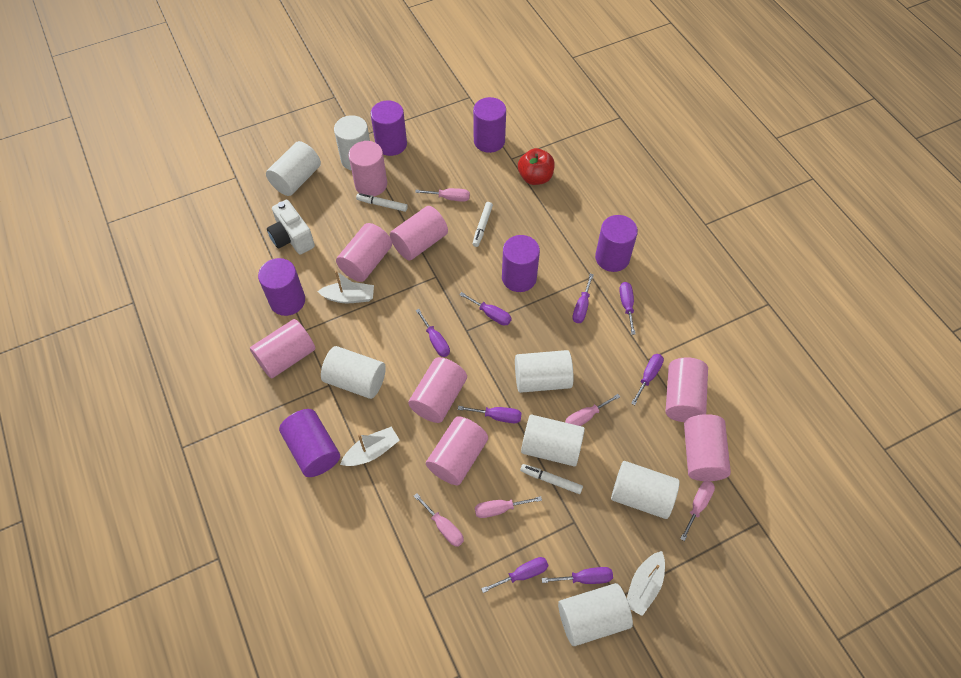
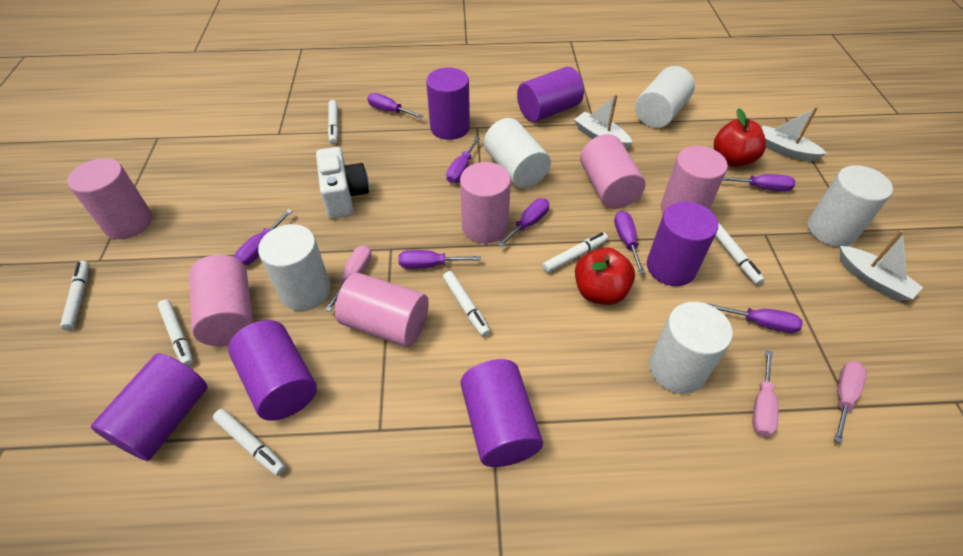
pink cylinder: 8 -> 6
pink screwdriver: 5 -> 3
red apple: 1 -> 2
white cylinder: 7 -> 5
white marker: 3 -> 7

